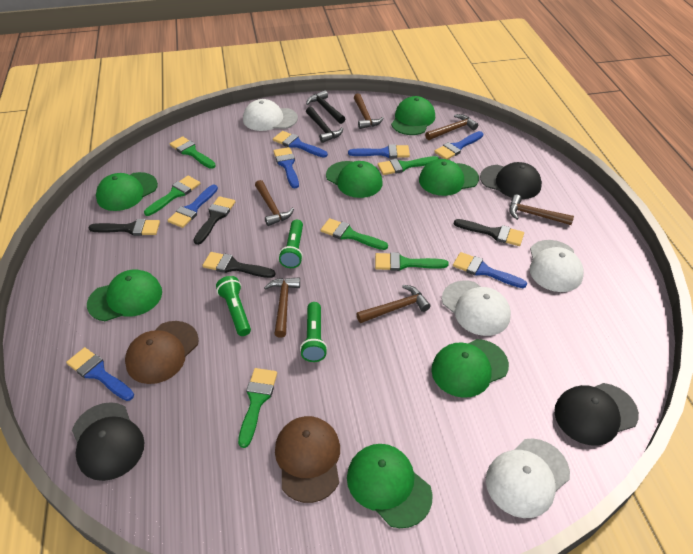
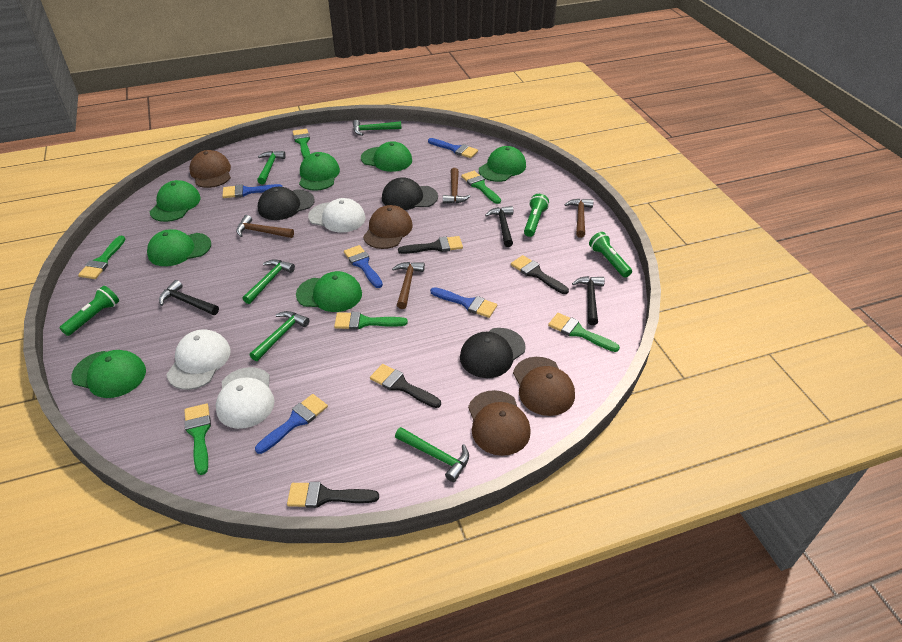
black hammer: 2 -> 3
blue brush: 7 -> 5
brown cap: 2 -> 4
brown hammer: 6 -> 4
green hammer: 0 -> 5
white cap: 4 -> 3

